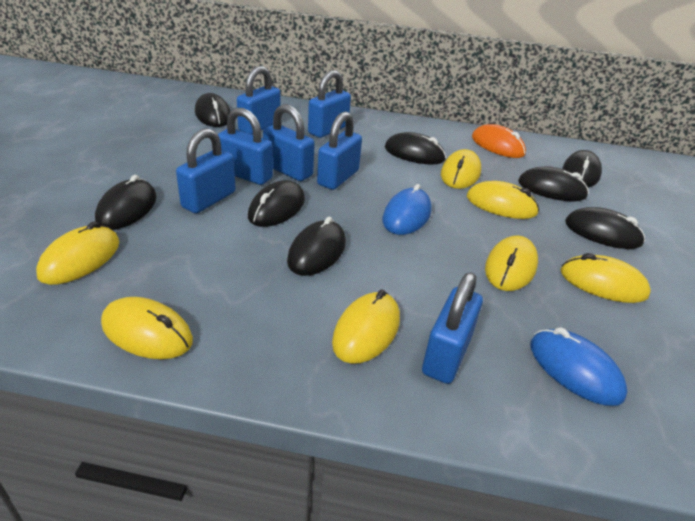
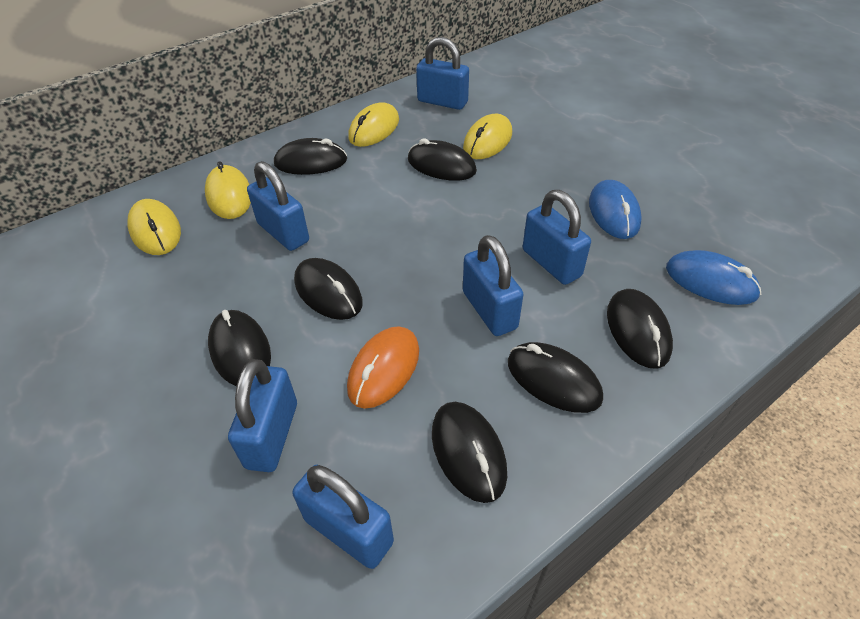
black mouse: 8 -> 7
blue padlock: 7 -> 6
yellow mouse: 7 -> 4

